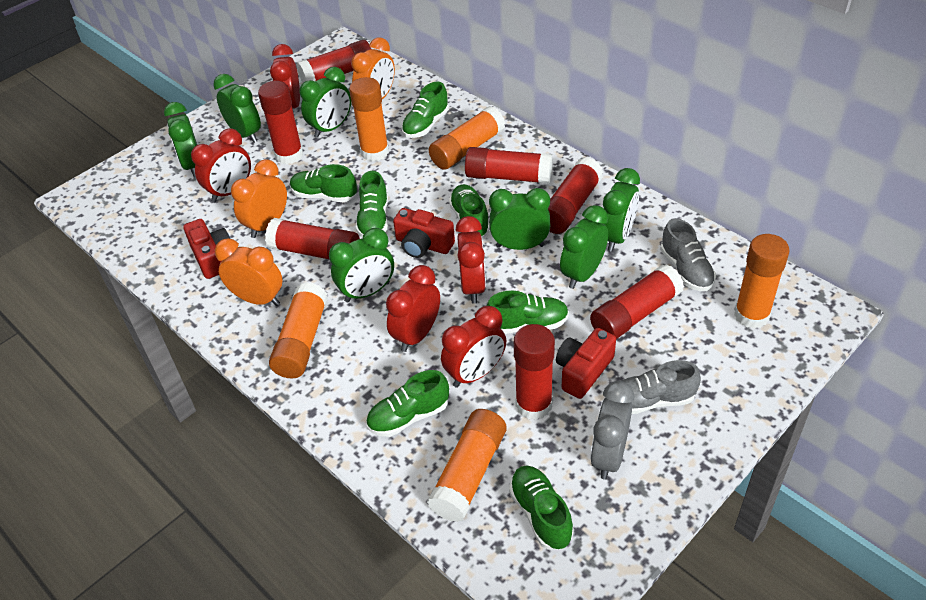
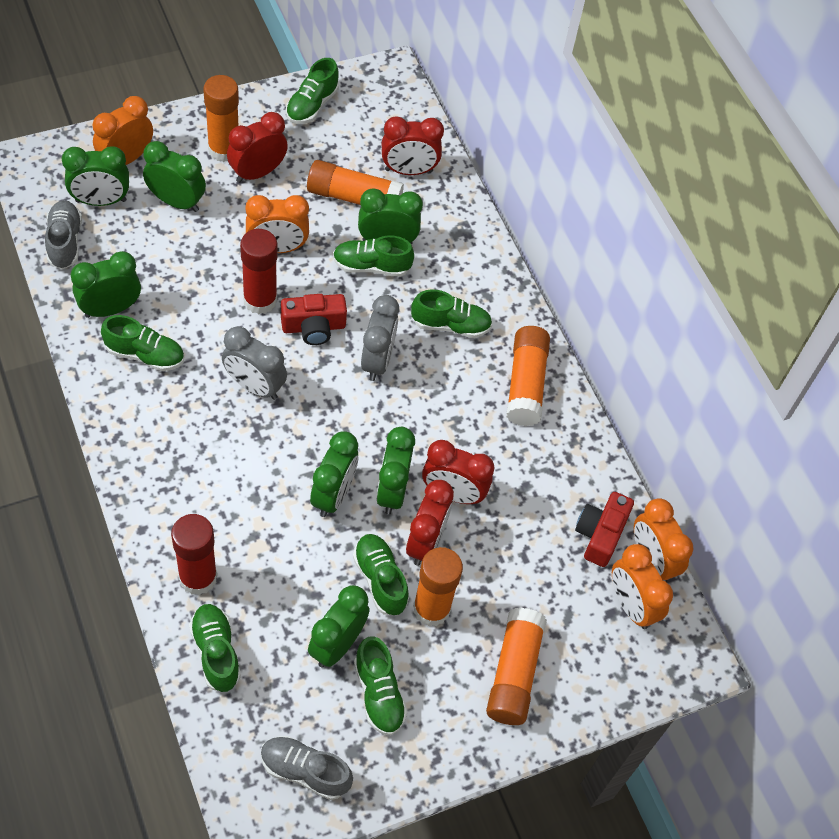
grey clock: 1 -> 2
orange clock: 3 -> 4
red camera: 3 -> 2
red clock: 5 -> 4
red glue stick: 7 -> 2

